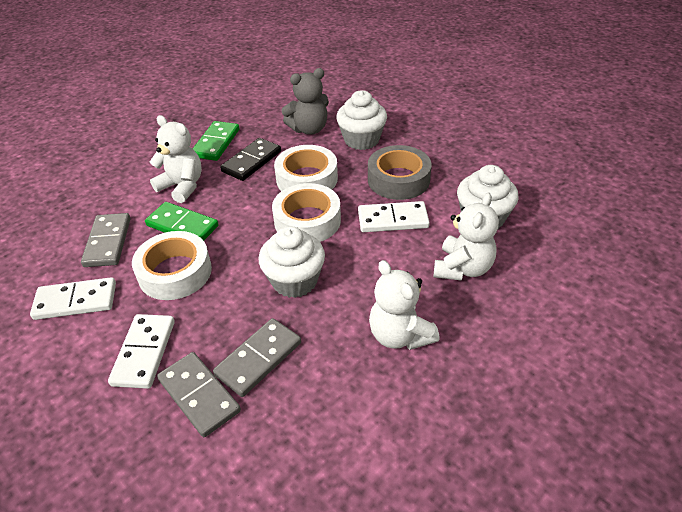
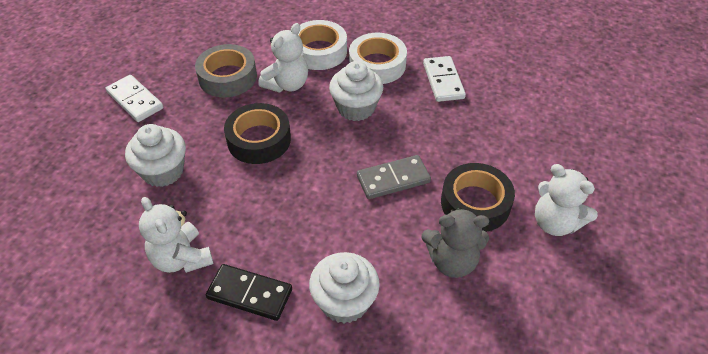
black tape: 0 -> 2
green domino: 2 -> 0
grey domino: 3 -> 1
white domino: 3 -> 2
white tape: 3 -> 2

